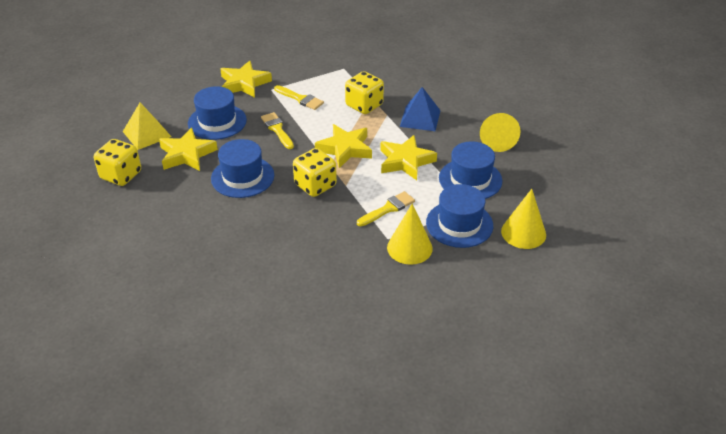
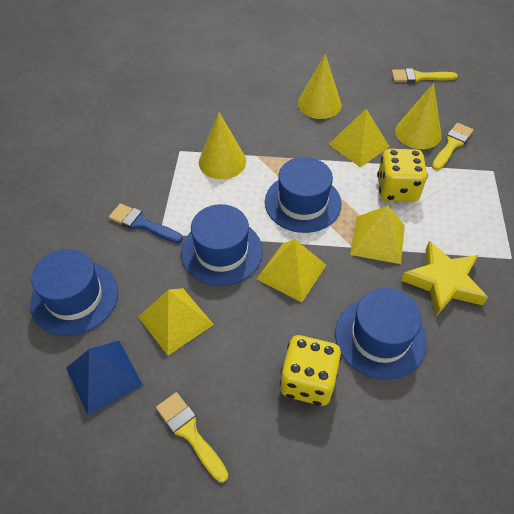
blue brush: 0 -> 1
yellow dice: 3 -> 2
yellow pyramid: 1 -> 4
yellow star: 4 -> 1

